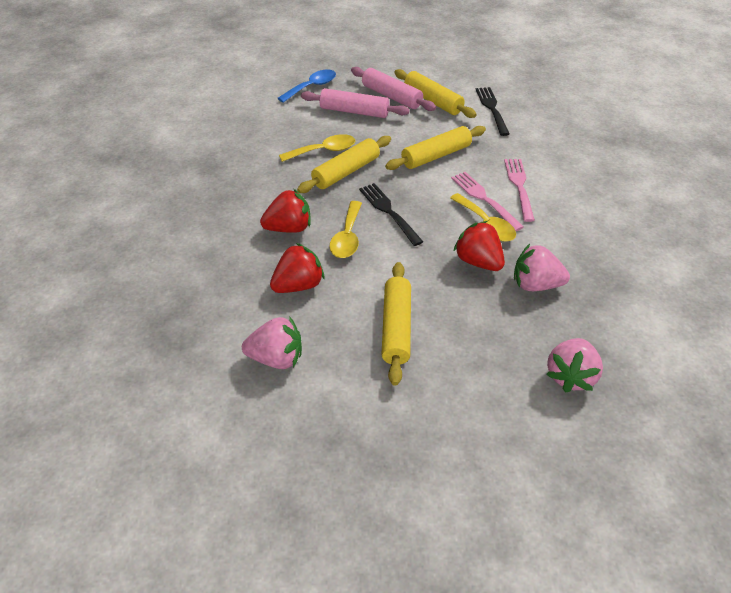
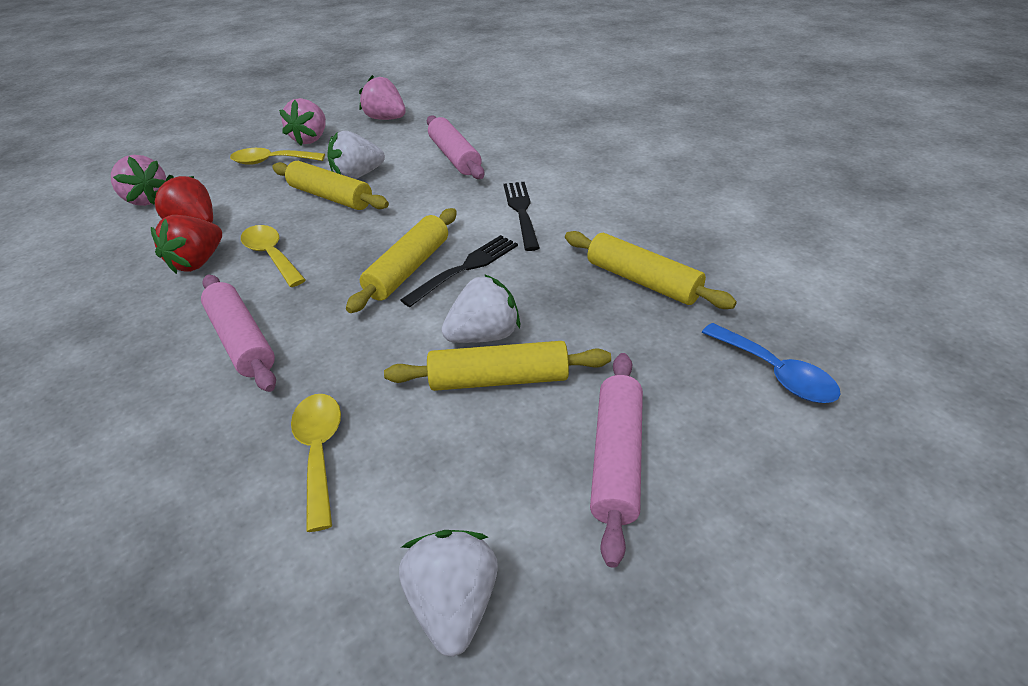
pink fork: 2 -> 0
pink rolling pin: 2 -> 3
red strawberry: 3 -> 2
white strawberry: 0 -> 3

